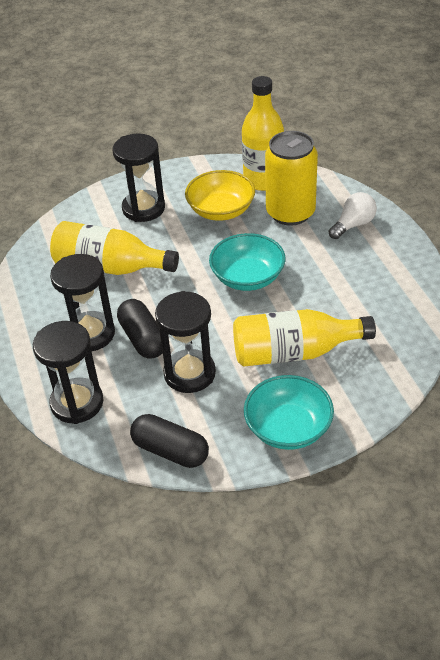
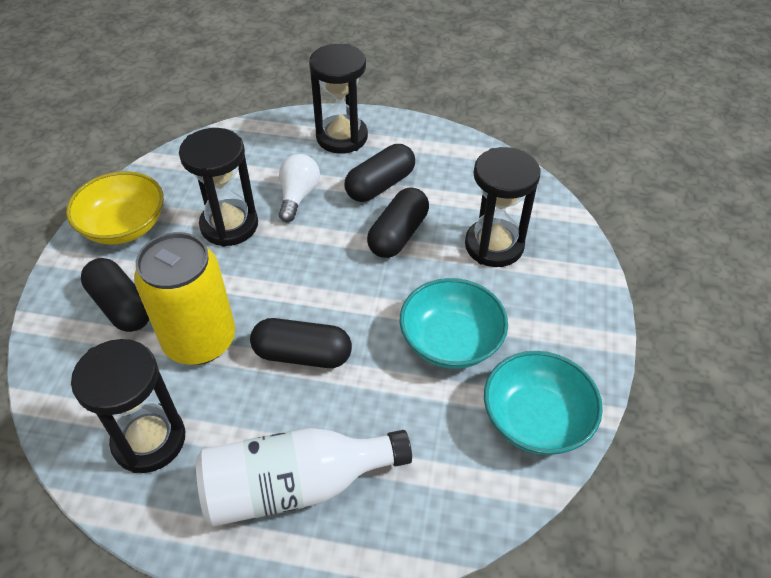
black capsule: 2 -> 4
white bottle: 0 -> 1
yellow bottle: 3 -> 0

